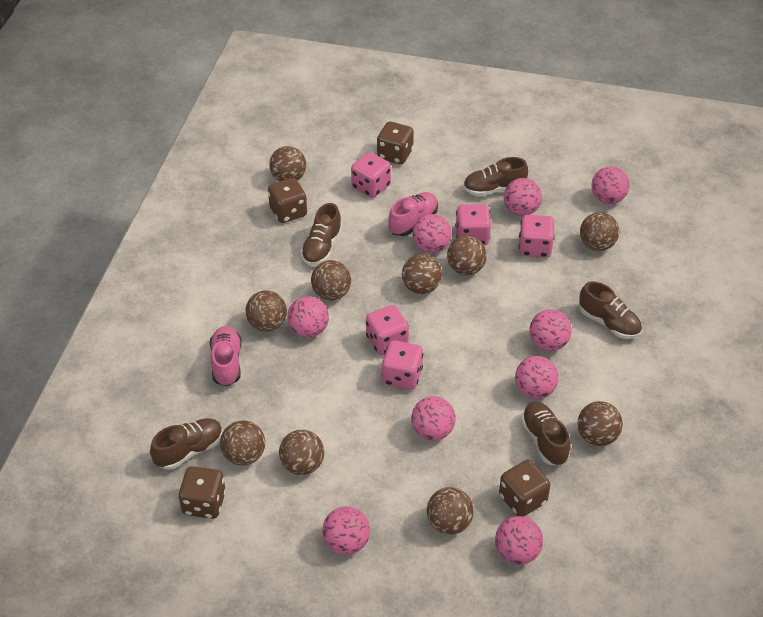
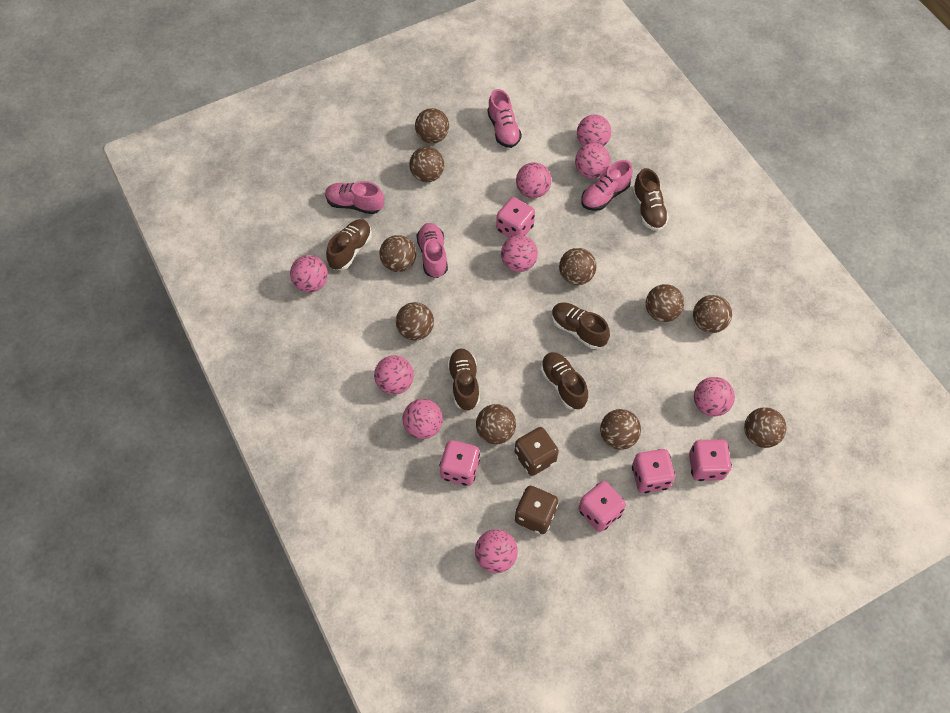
brown dice: 4 -> 2
pink shoe: 2 -> 4

